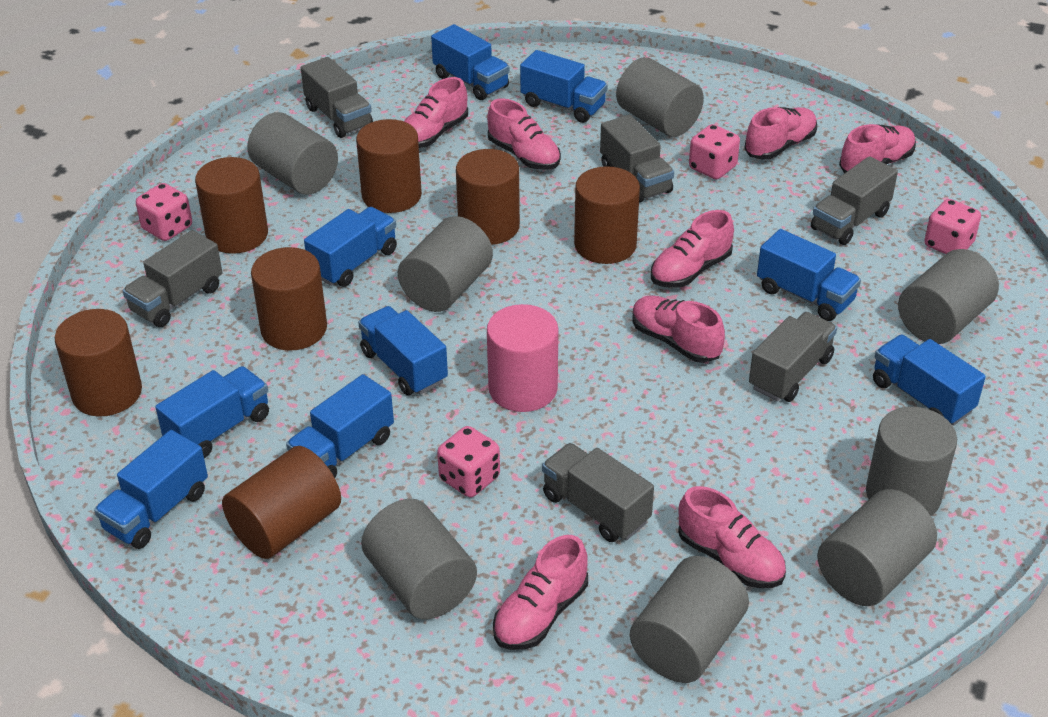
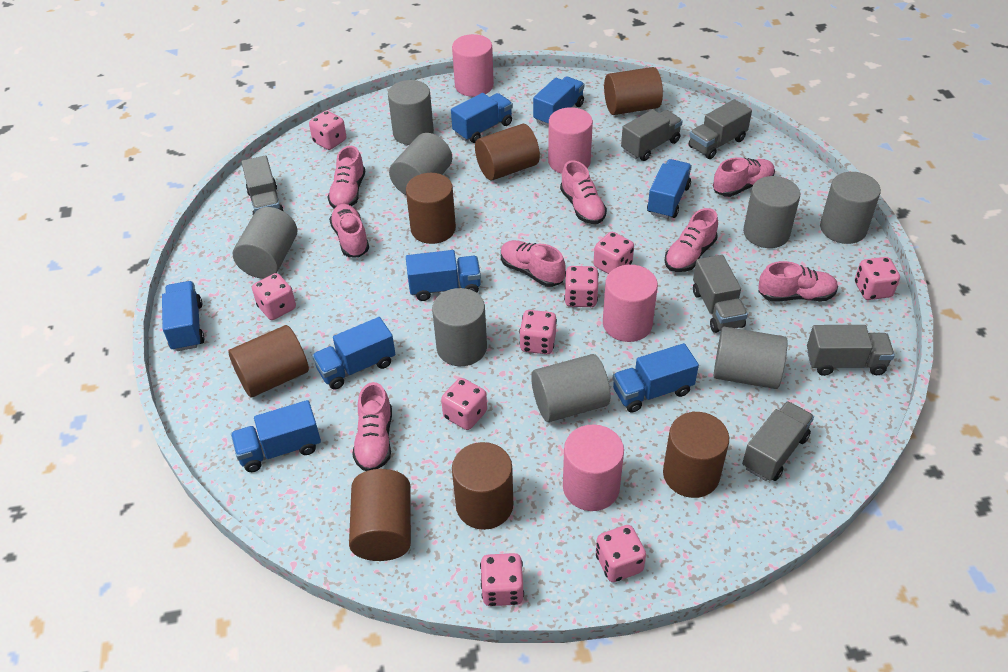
blue truck: 9 -> 8
pink cylinder: 1 -> 4
pink dice: 4 -> 9

